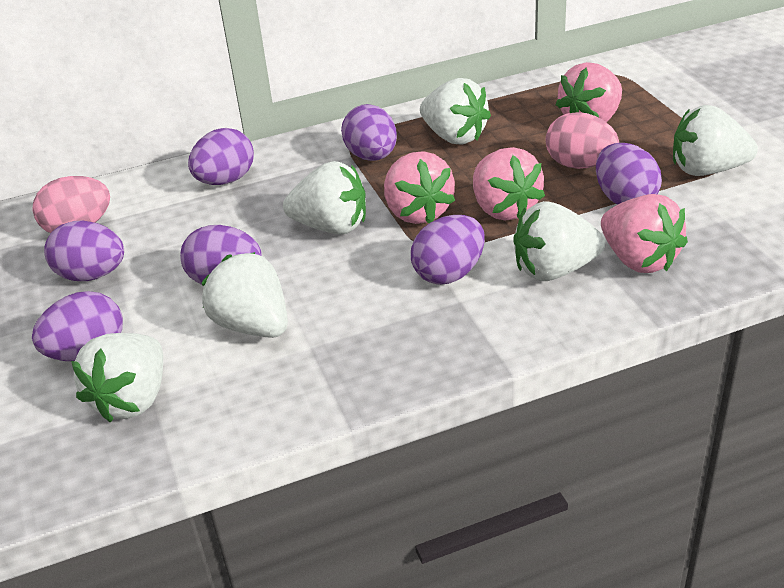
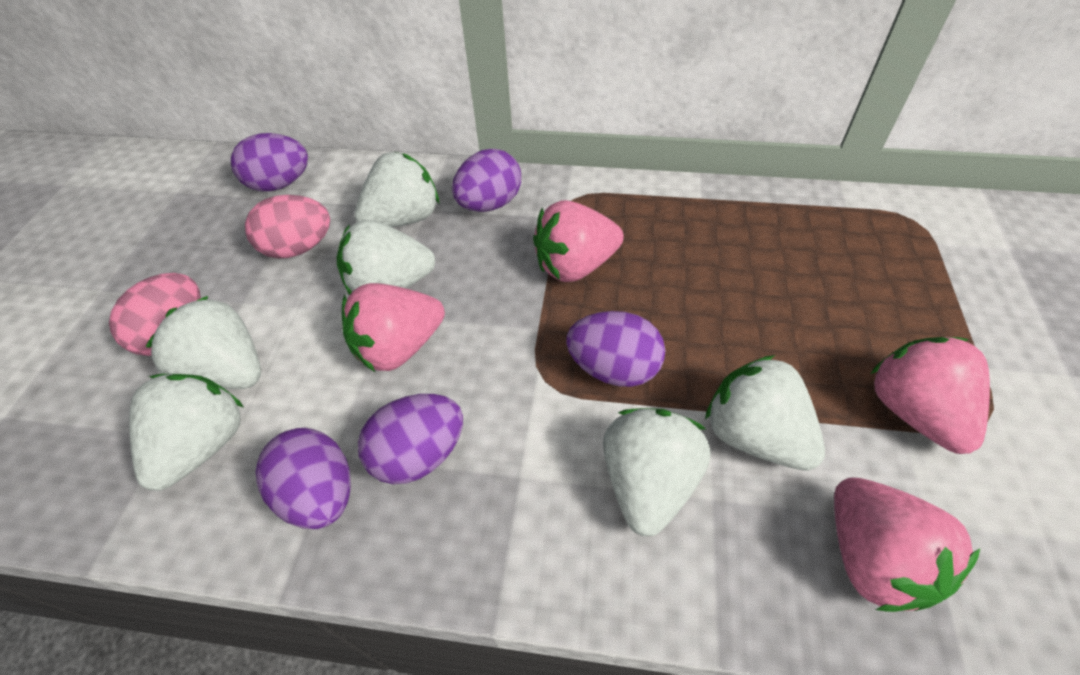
purple egg: 7 -> 5

